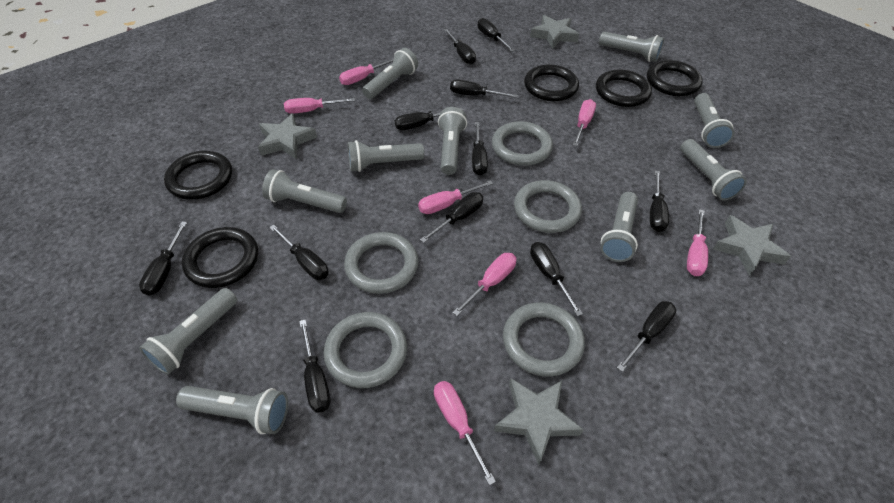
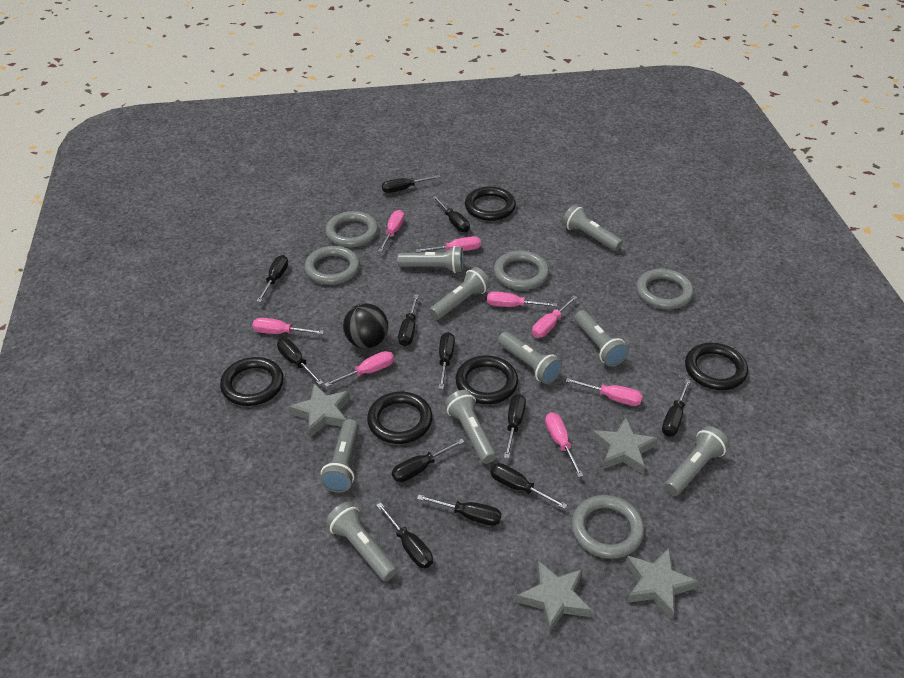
black ball: 0 -> 1
grey flashlight: 10 -> 9
pink screwdriver: 7 -> 8

